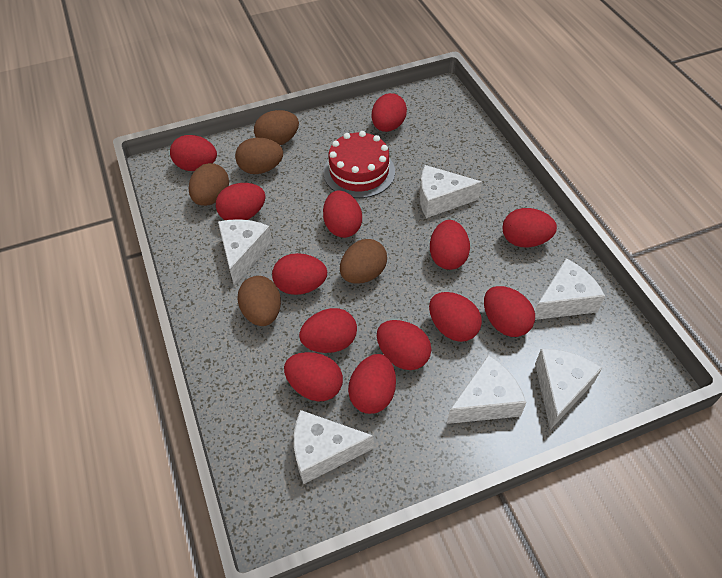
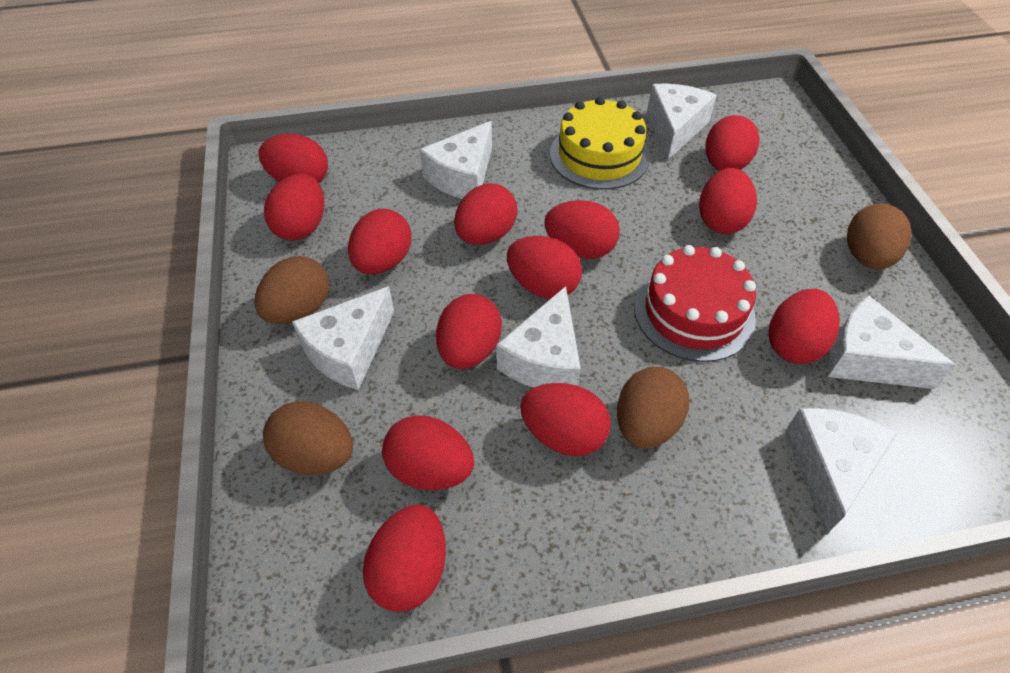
brown egg: 5 -> 4
yellow cake: 0 -> 1

